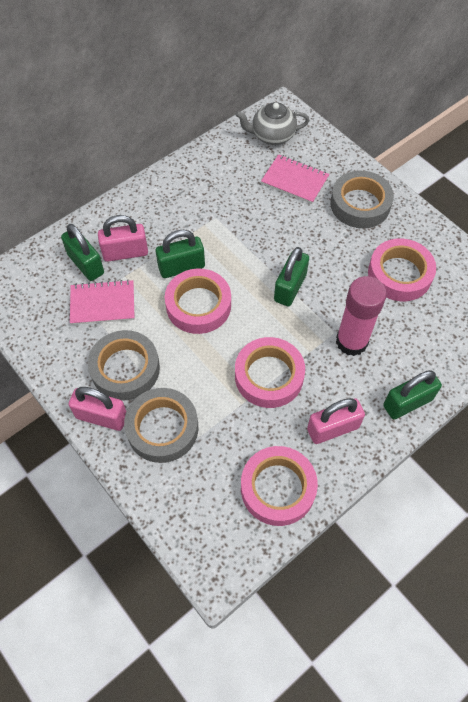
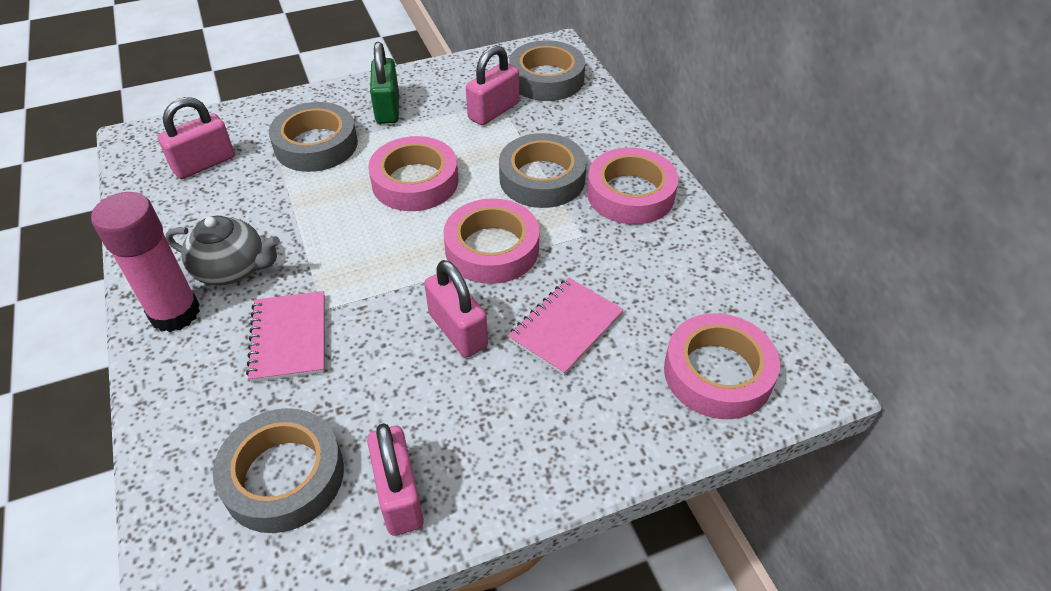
green padlock: 4 -> 1
grey tape: 3 -> 4
pink padlock: 3 -> 4

